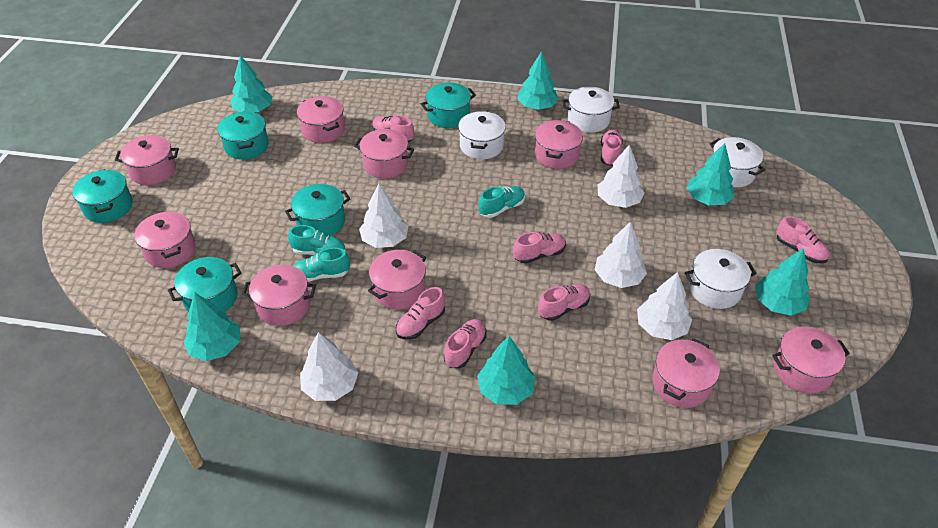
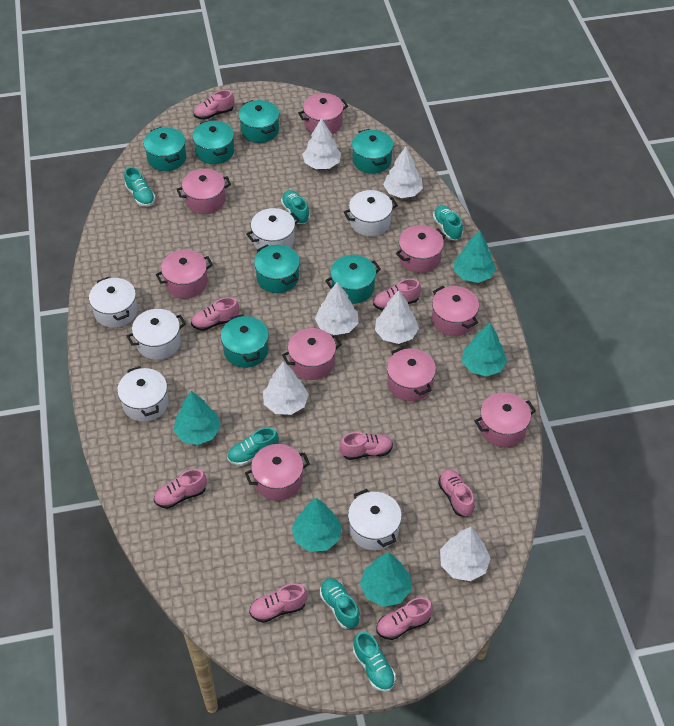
pink shoe: 7 -> 8
turquoise pot: 5 -> 7
turquoise shoe: 3 -> 6
turquoise tree: 6 -> 5
white pot: 4 -> 6
white tree: 5 -> 6

